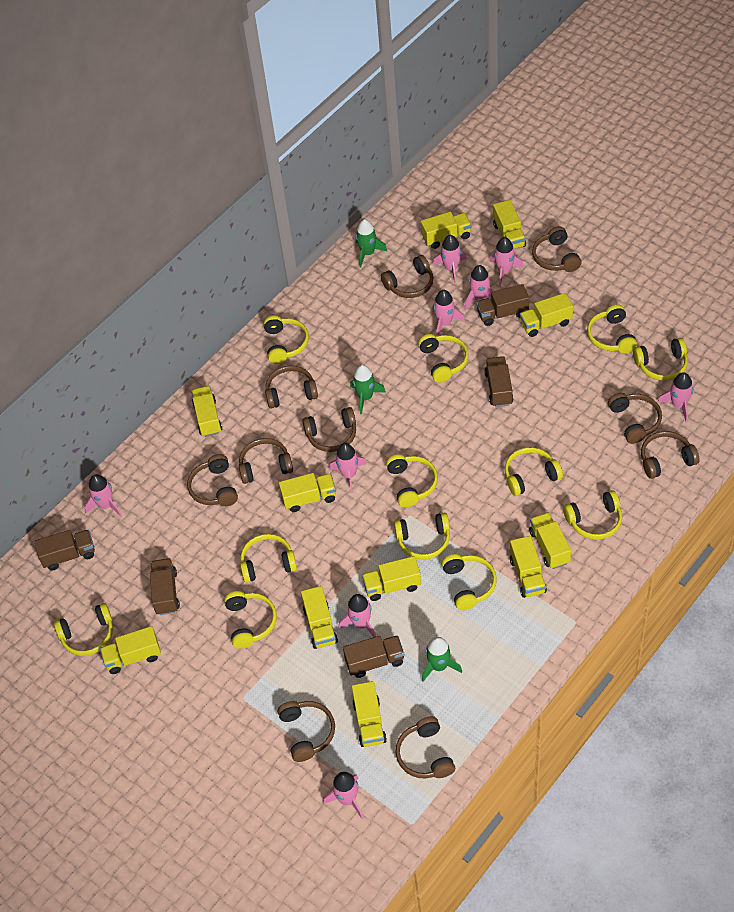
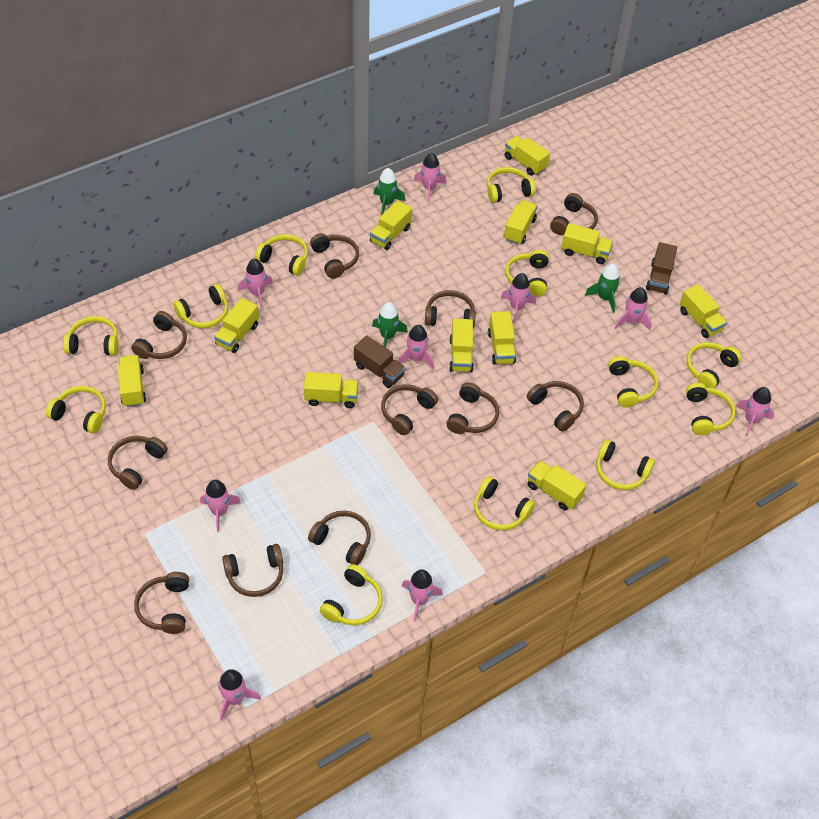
brown headphones: 10 -> 11
brown truck: 5 -> 2

